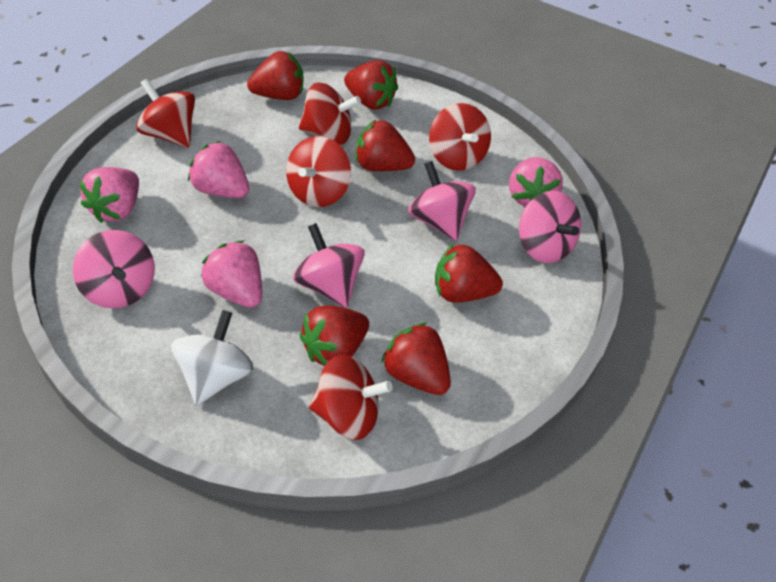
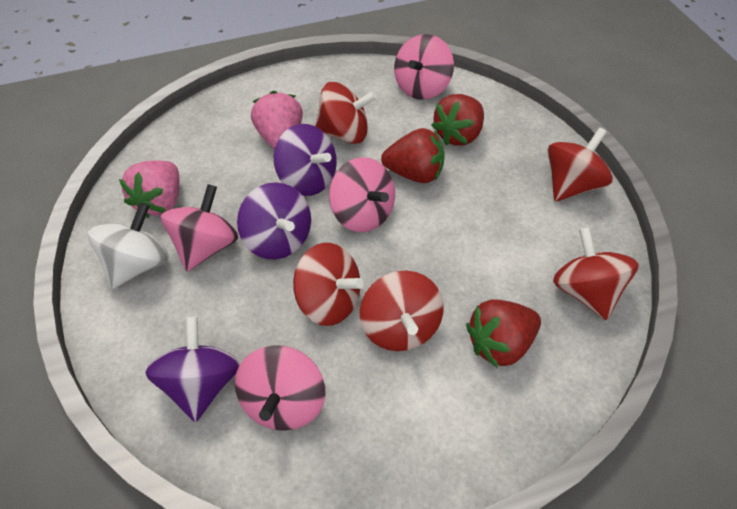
pink strawberry: 4 -> 2
purple spinning top: 0 -> 3
red strawberry: 6 -> 3

